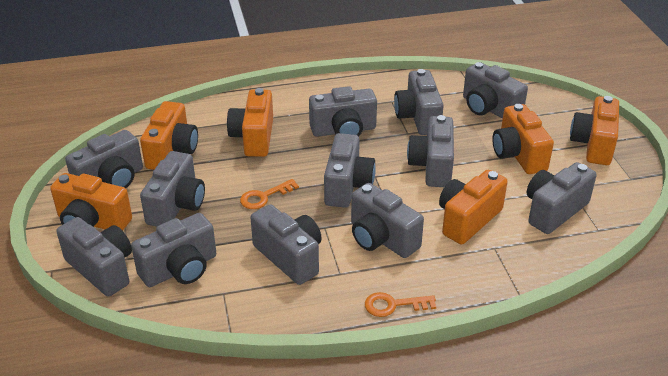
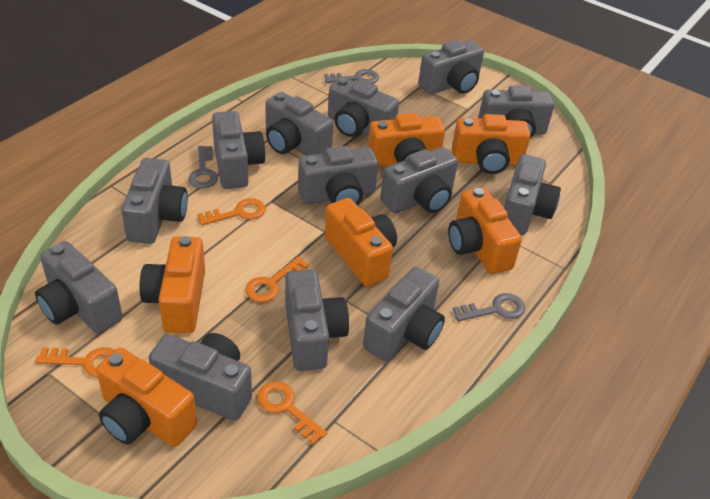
grey camera: 12 -> 13
grey key: 0 -> 3
orange key: 2 -> 4

